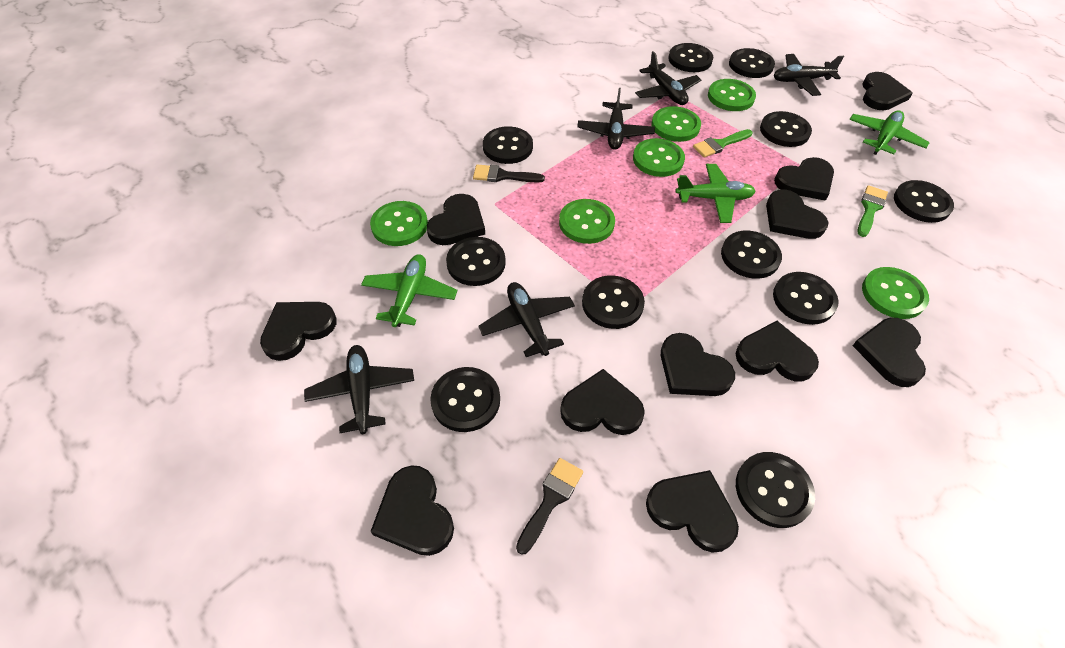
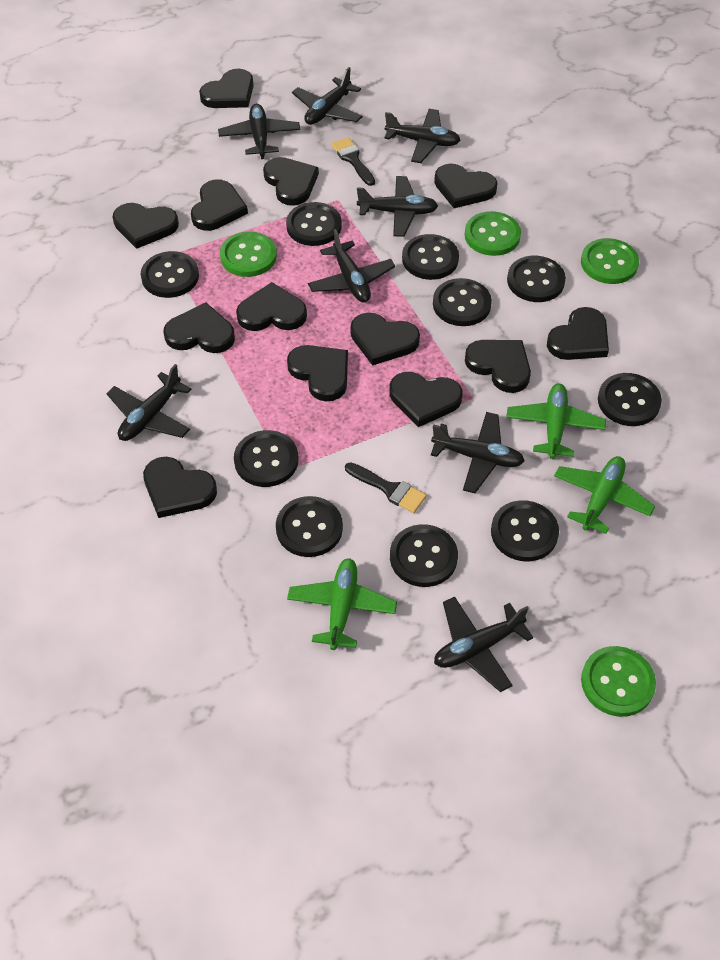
black button: 11 -> 10
black heart: 11 -> 13
black plane: 5 -> 8
green brush: 2 -> 0
green button: 6 -> 4

